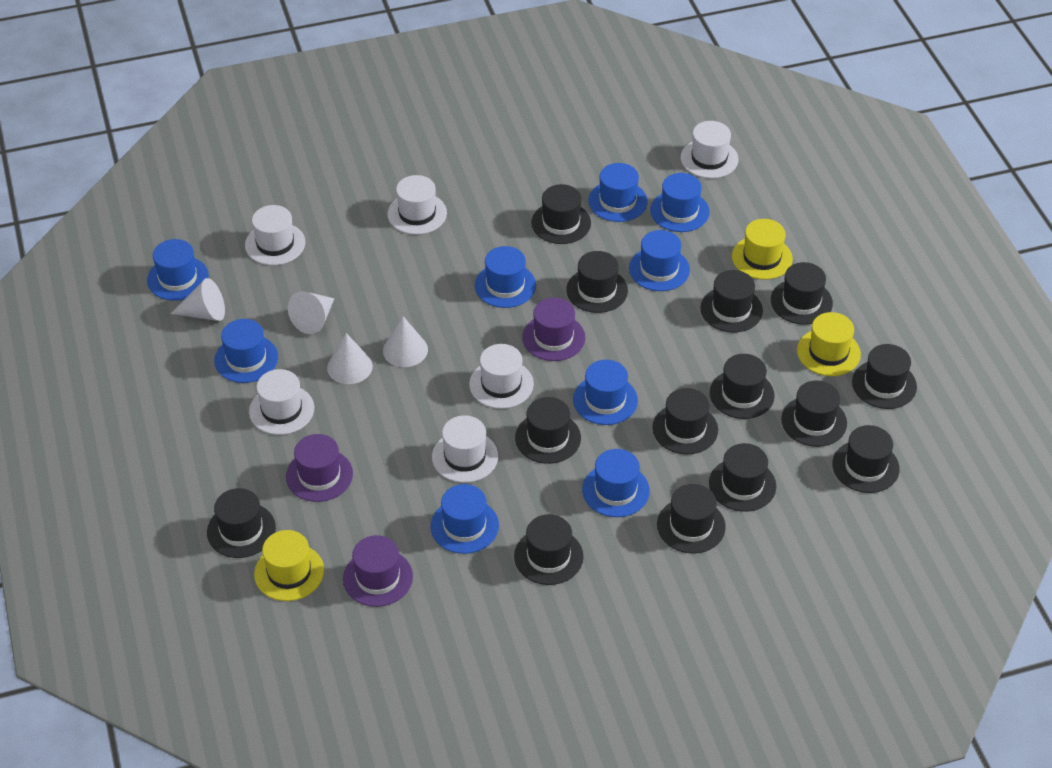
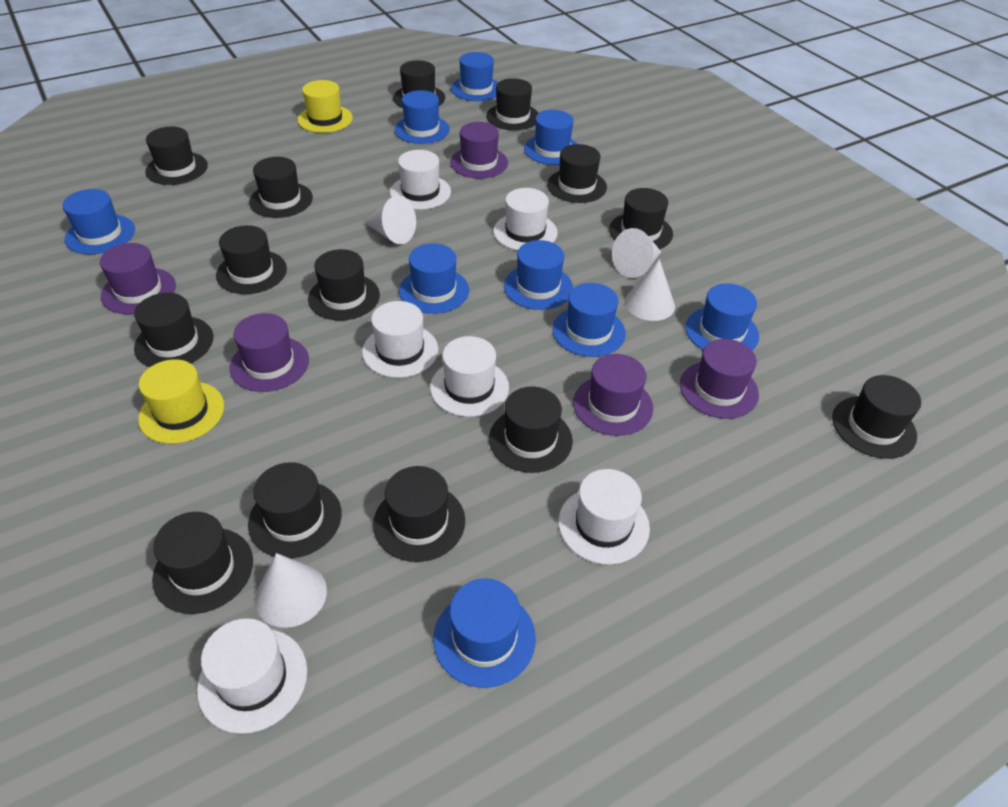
purple hat: 3 -> 5
yellow hat: 3 -> 2

